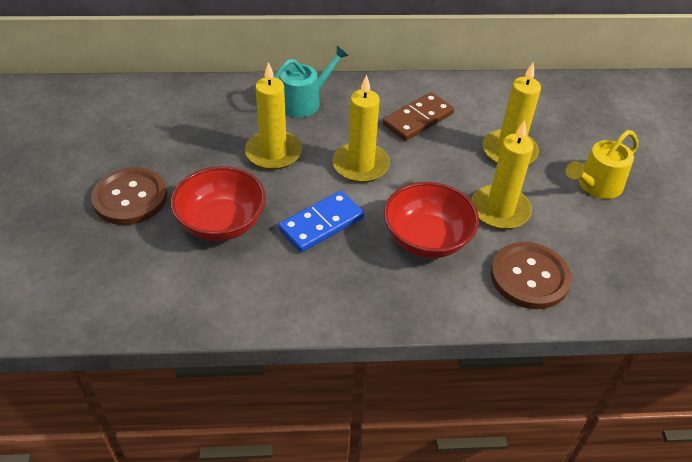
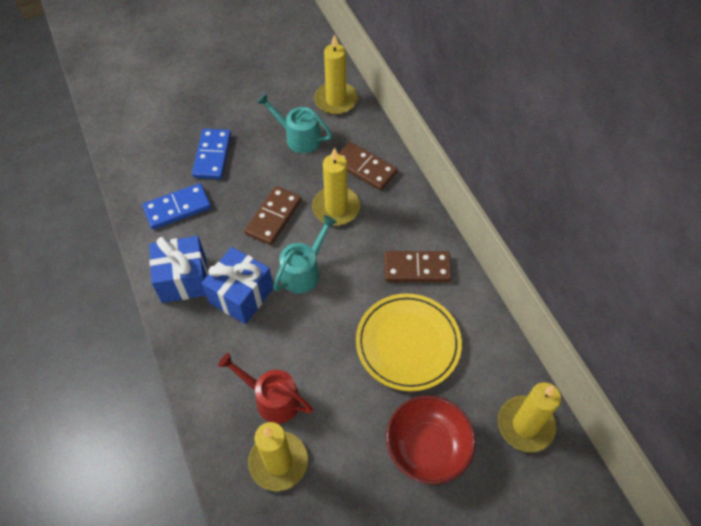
blue domino: 1 -> 2
blue gift: 0 -> 2
brown button: 2 -> 0
brown domino: 1 -> 3
red bowl: 2 -> 1
red watering can: 0 -> 1
turquoise watering can: 1 -> 2
yellow plate: 0 -> 1
yellow watering can: 1 -> 0

